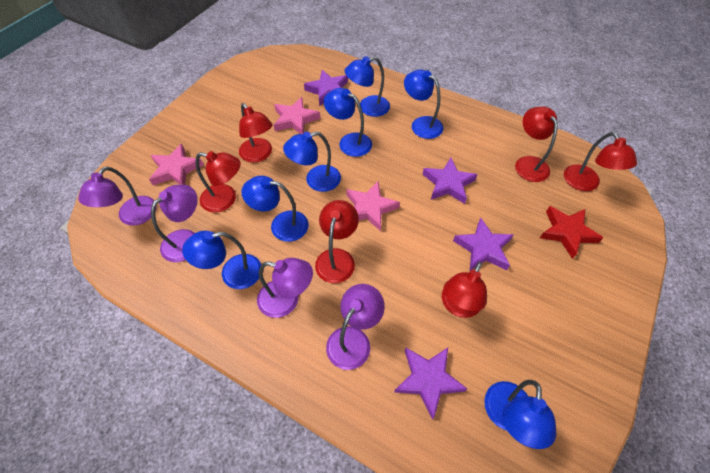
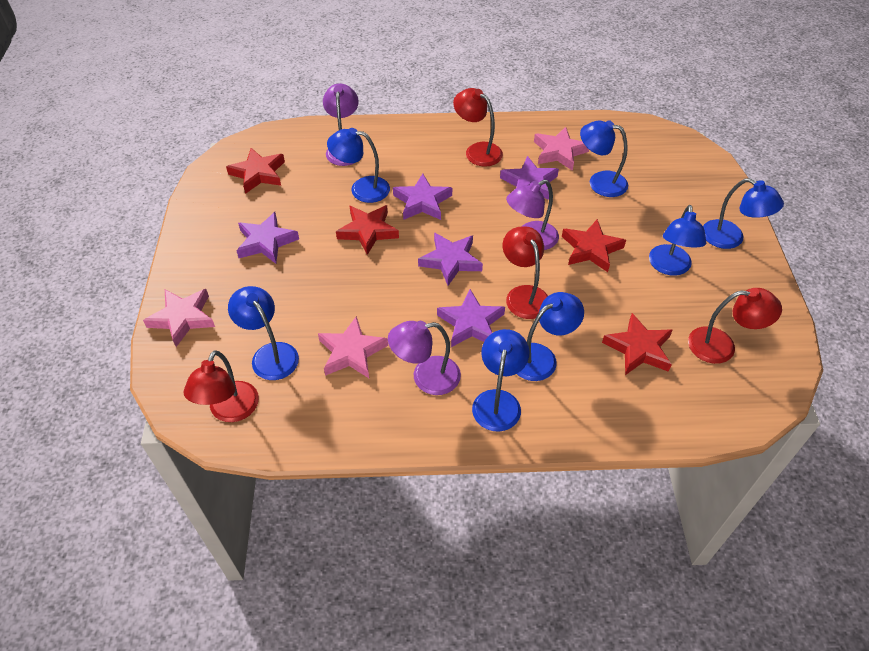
purple lamp: 4 -> 3
purple star: 4 -> 5
red lamp: 6 -> 4
red star: 1 -> 4

